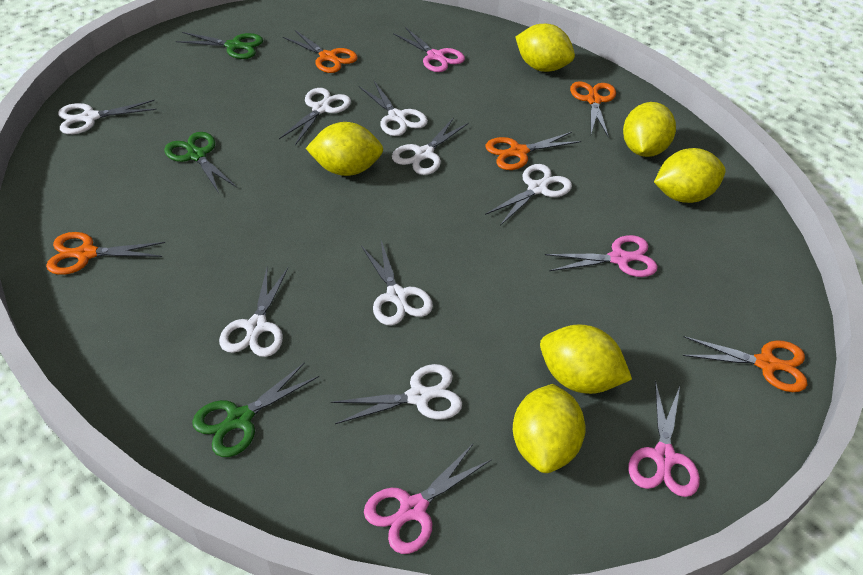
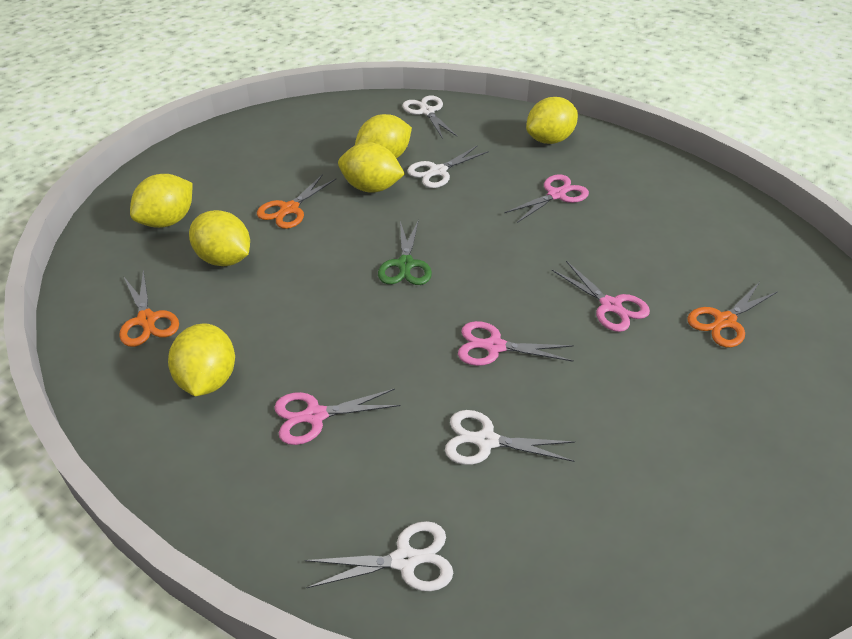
green scissors: 3 -> 1
orange scissors: 5 -> 3
white scissors: 8 -> 4

